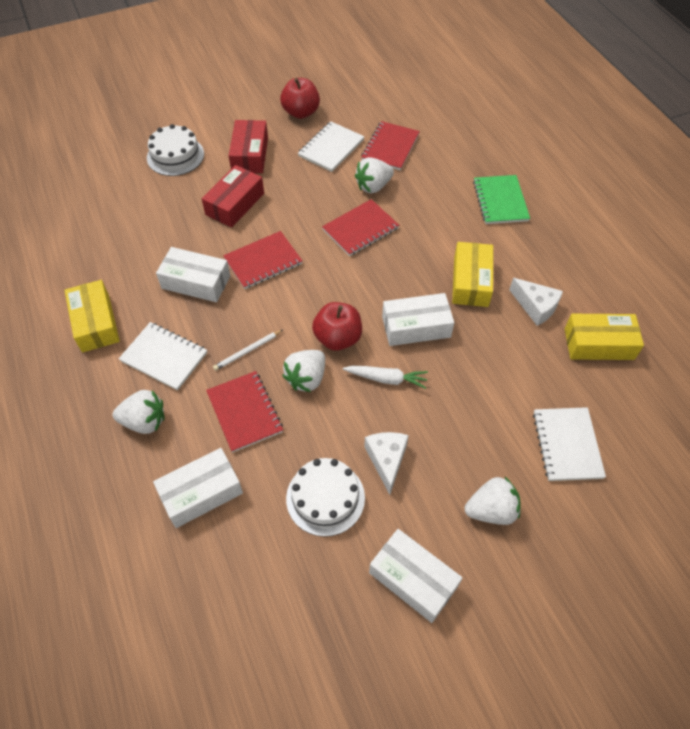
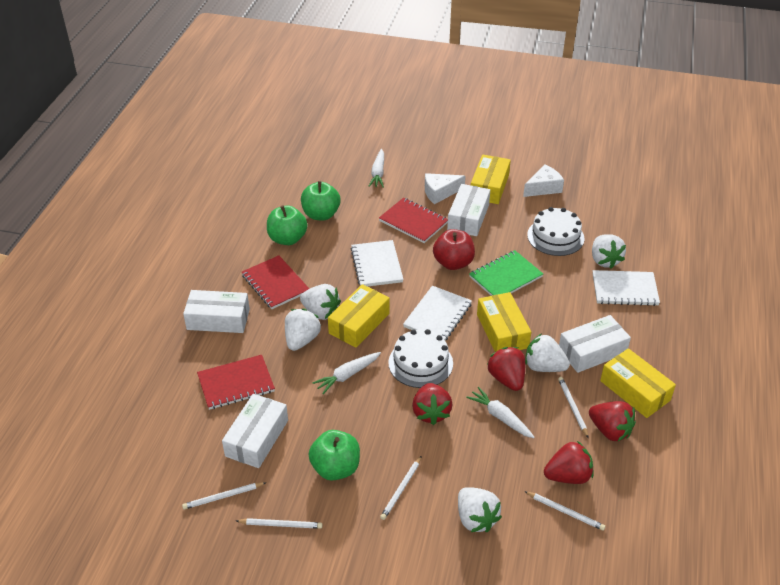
green apple: 0 -> 3
red apple: 2 -> 1
red box: 2 -> 0
red notebook: 4 -> 3
red strawberry: 0 -> 4
white carrot: 1 -> 3
white pencil: 1 -> 5
white strawberry: 4 -> 5
yellow box: 3 -> 4

